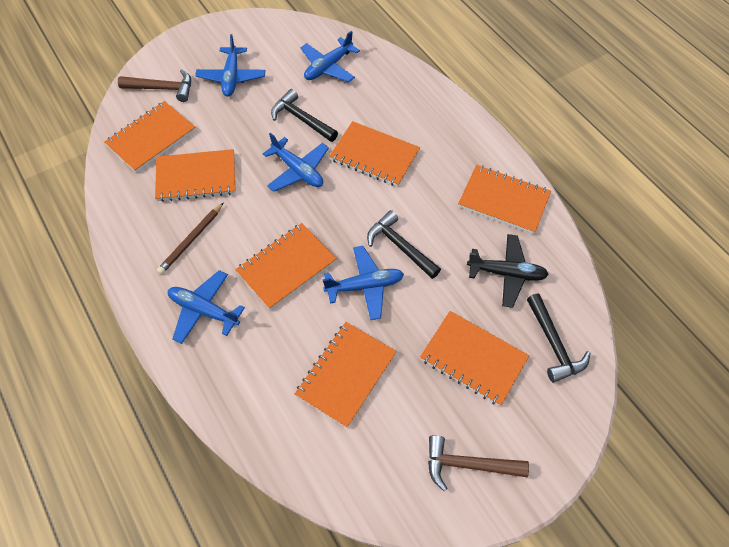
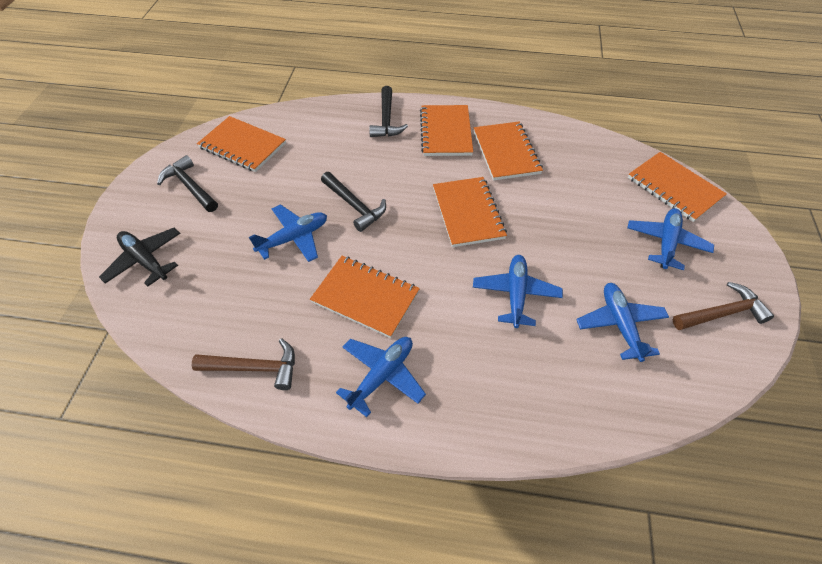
brown pencil: 1 -> 0
orange notebook: 7 -> 6

